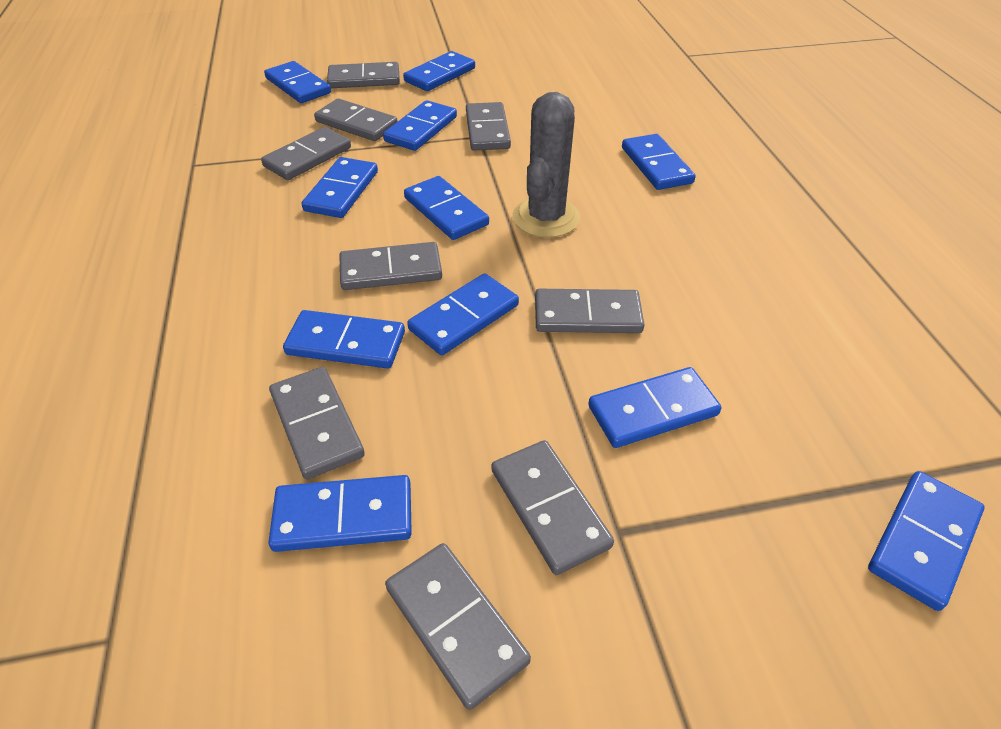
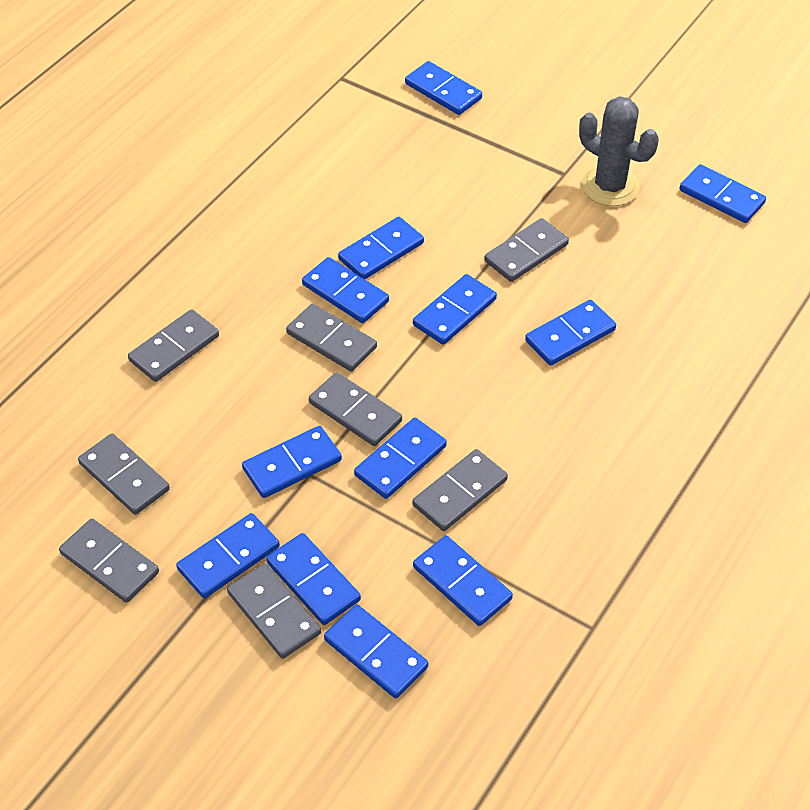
blue domino: 11 -> 12
grey domino: 9 -> 8

